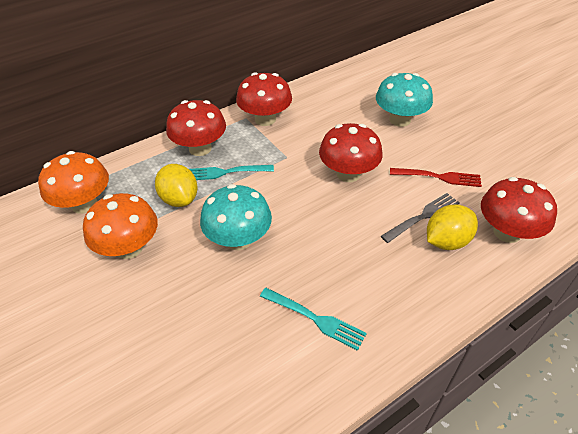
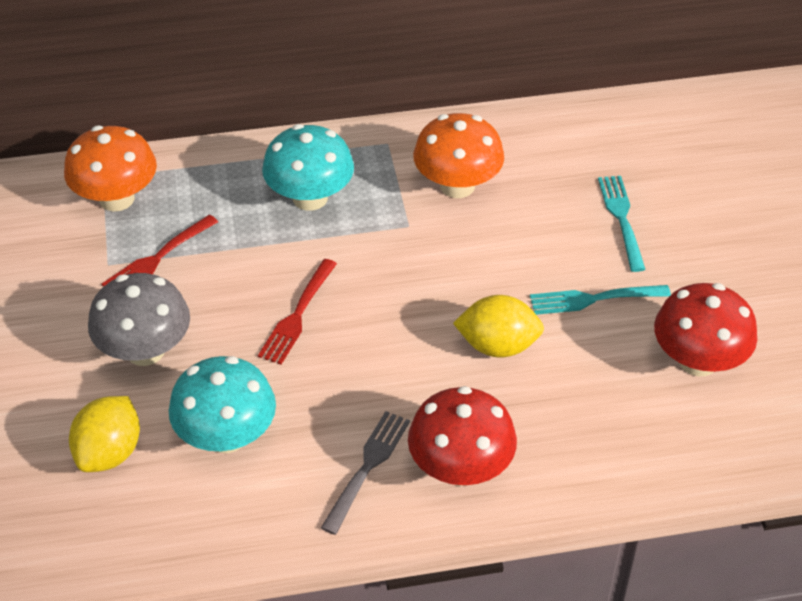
grey mushroom: 0 -> 1
red fork: 1 -> 2
red mushroom: 4 -> 2

